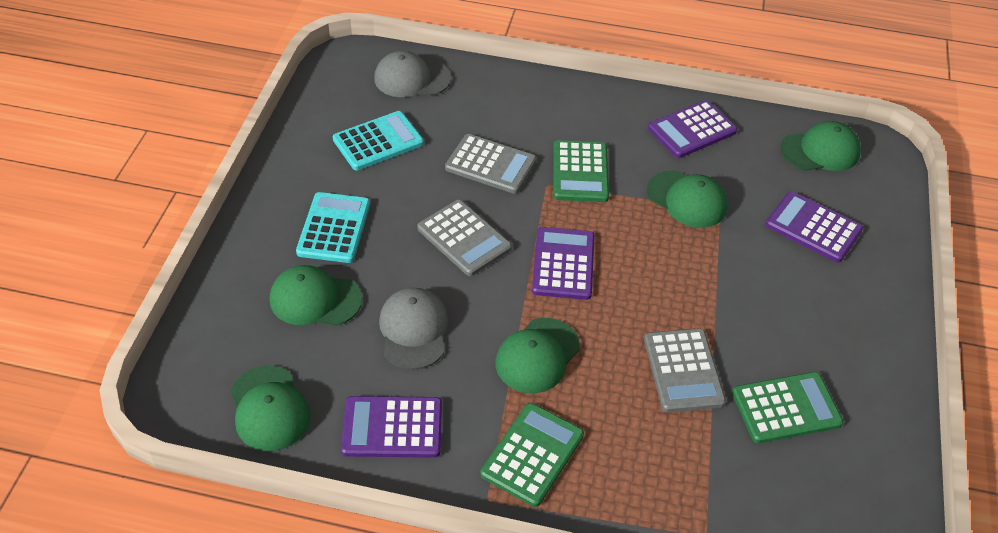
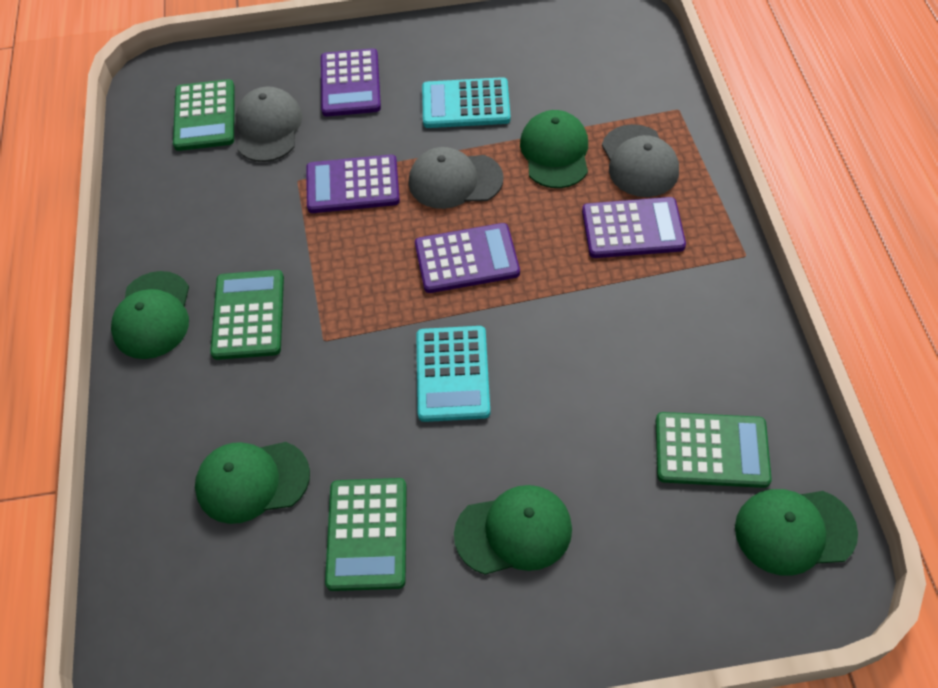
green calculator: 3 -> 4
grey calculator: 3 -> 0
grey cap: 2 -> 3

